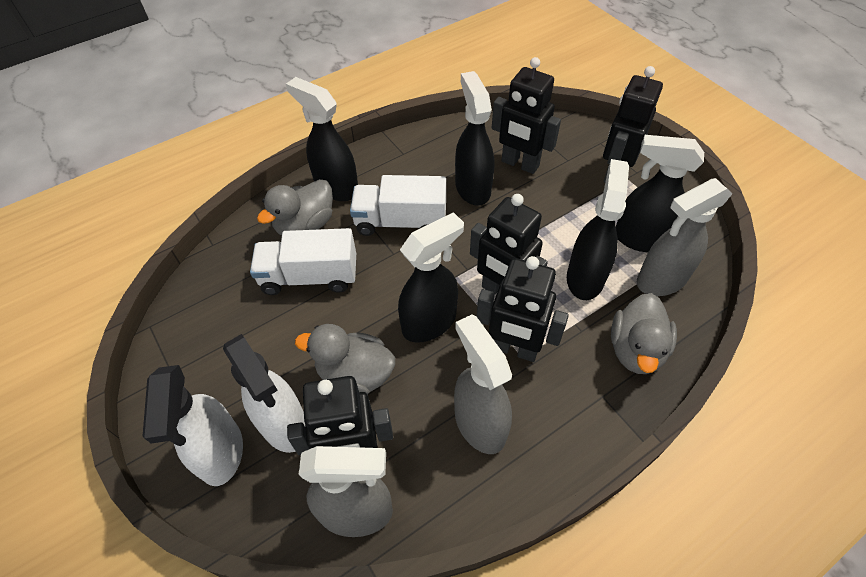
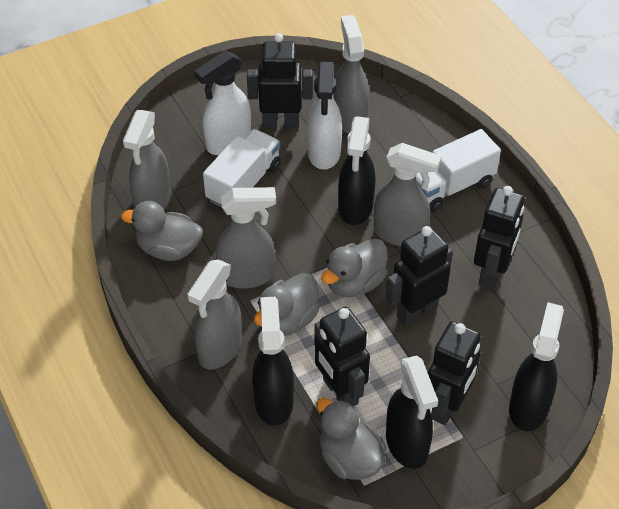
black spray bottle: 5 -> 4
grey duck: 3 -> 4
grey spray bottle: 3 -> 5

